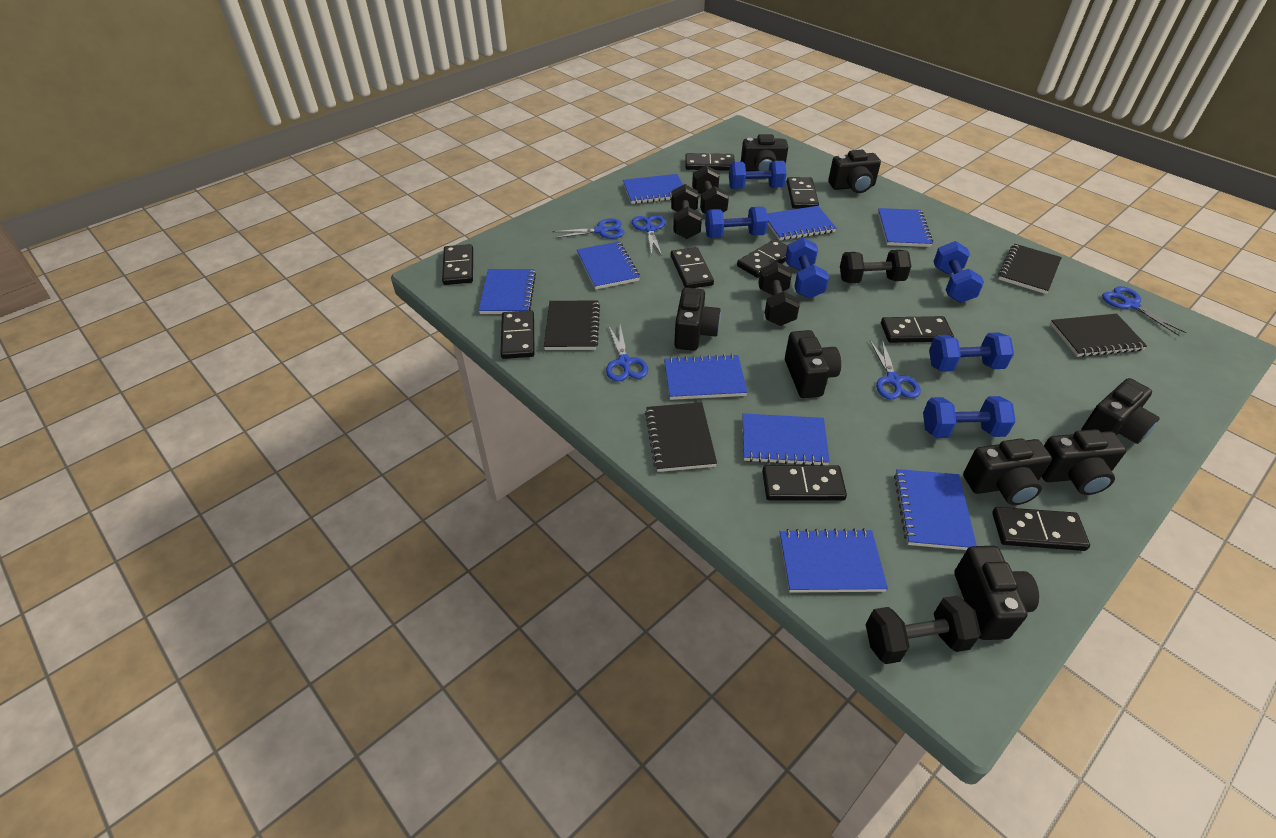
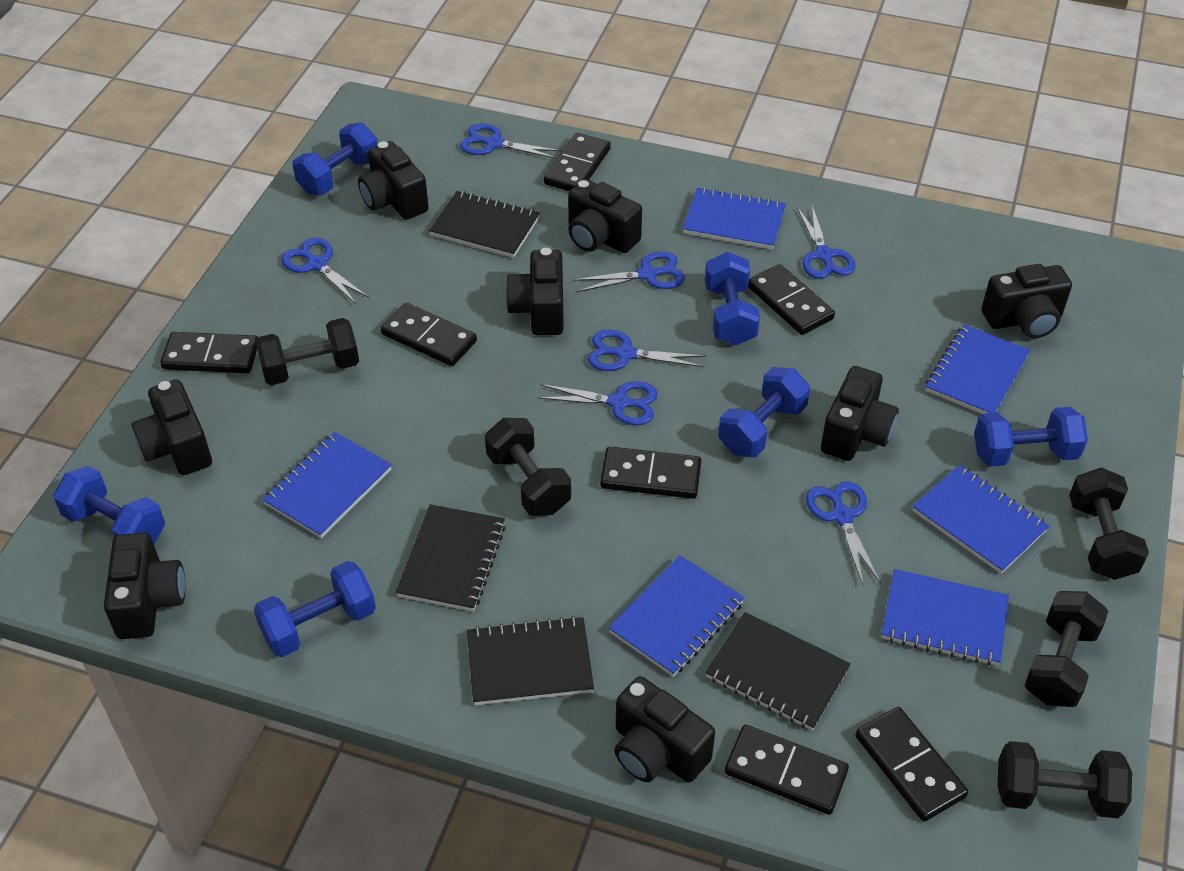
black domino: 9 -> 7
blue notebook: 9 -> 6
blue scissors: 5 -> 7

